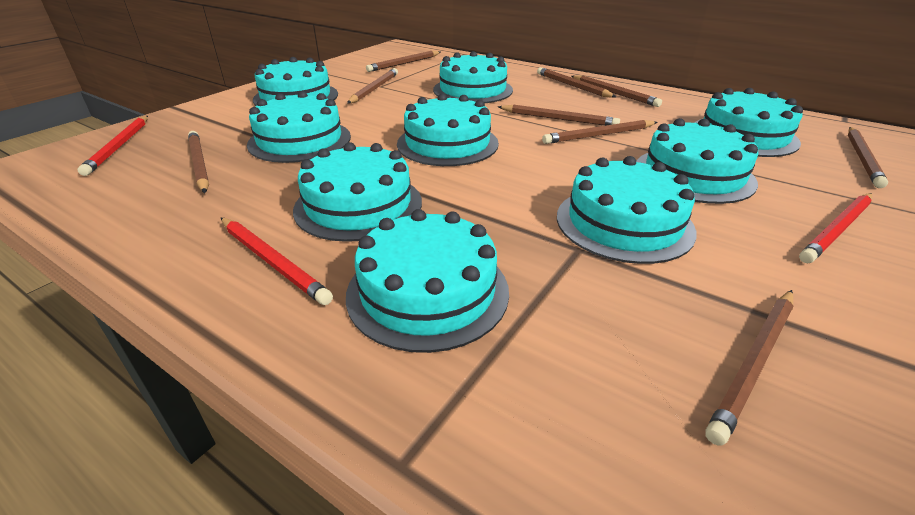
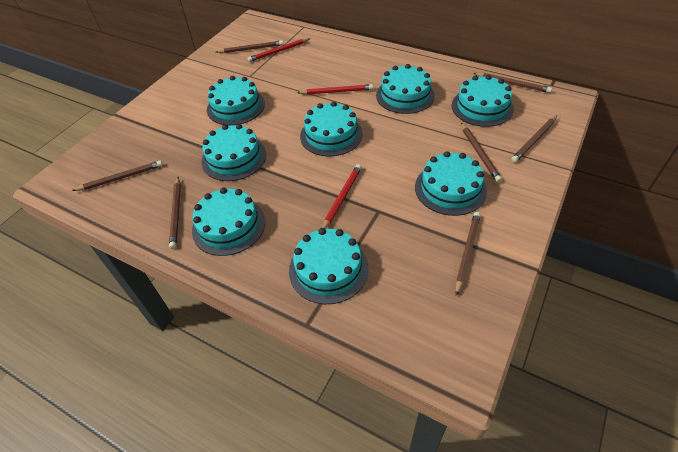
brown pencil: 9 -> 7
turquoise cake: 9 -> 8

